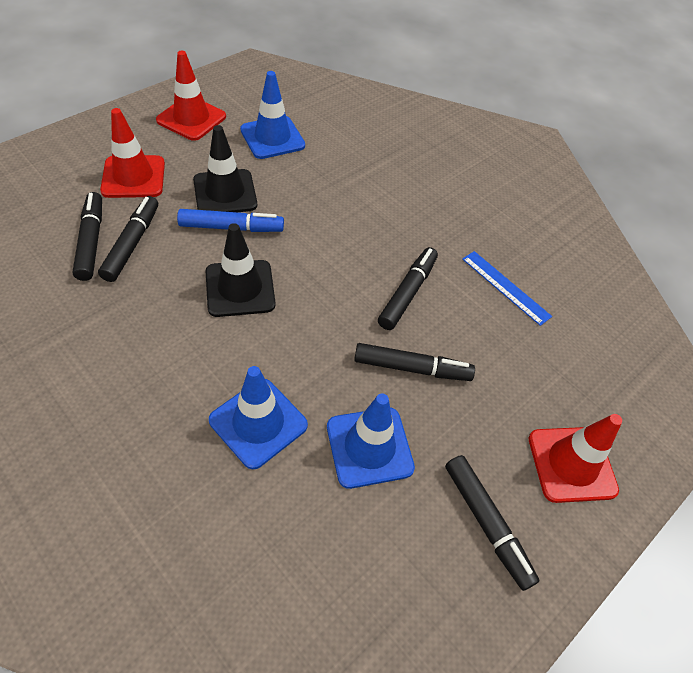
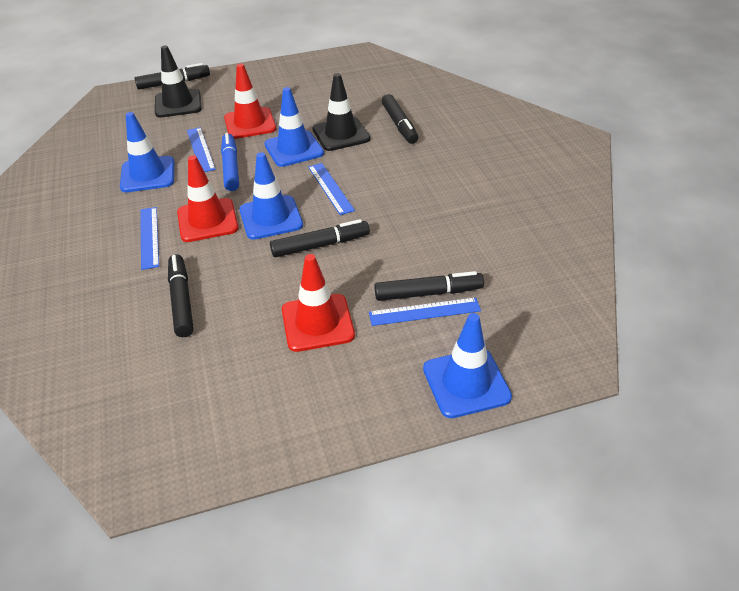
blue ruler: 1 -> 4
blue traffic cone: 3 -> 4

